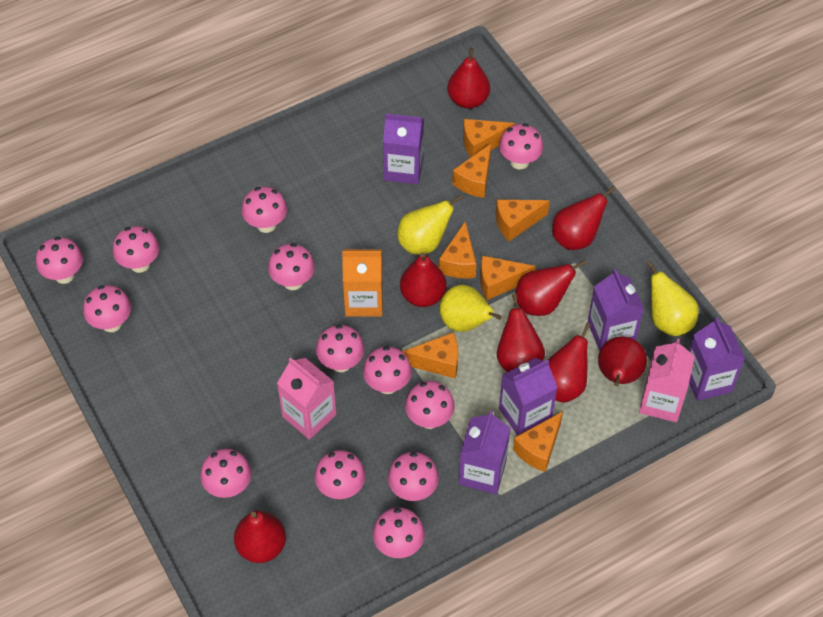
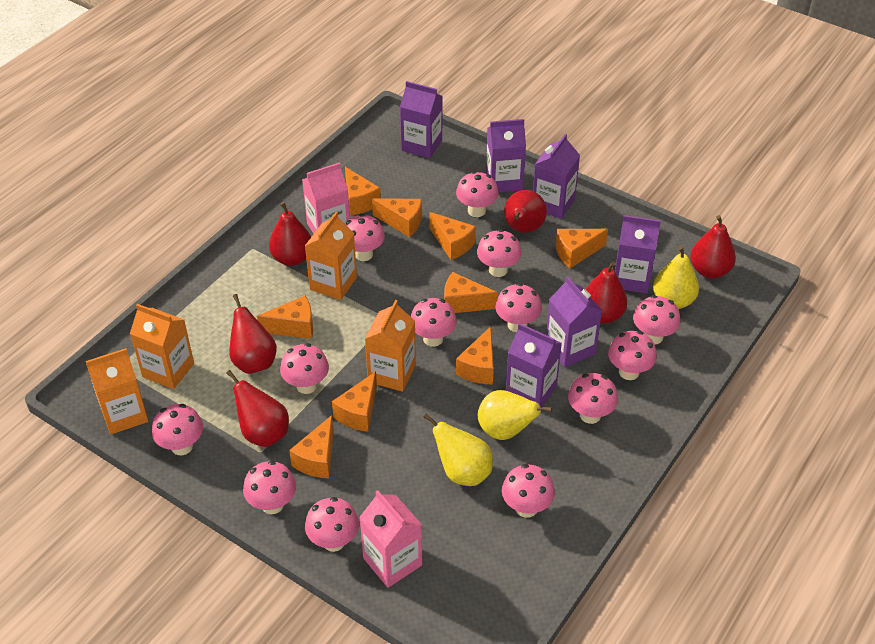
orange carton: 1 -> 4
orange cheese: 7 -> 9
purple carton: 5 -> 6
red pear: 8 -> 6

